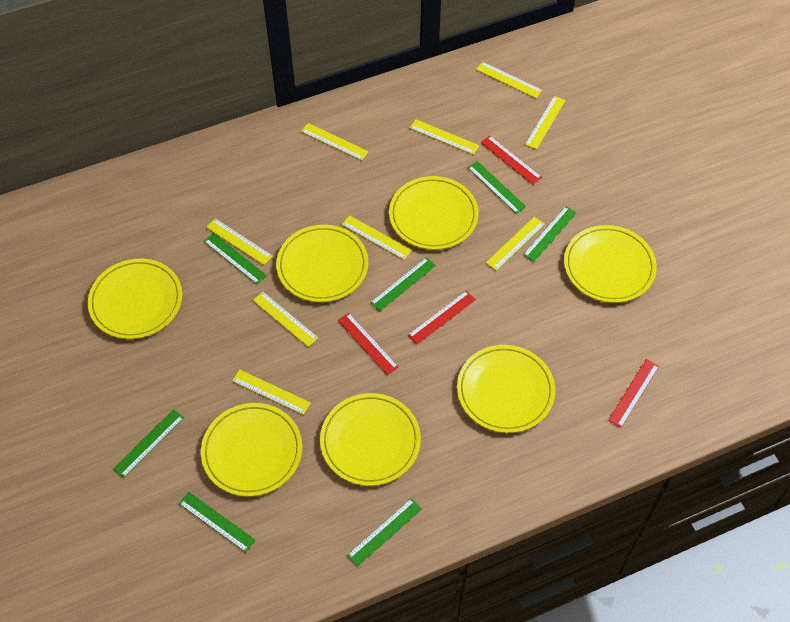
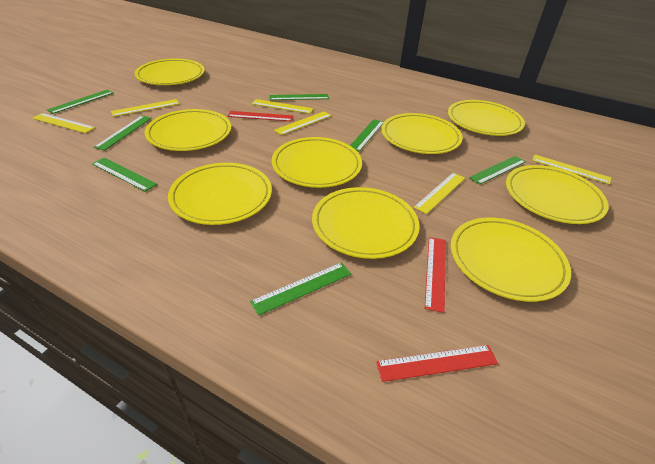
red ruler: 4 -> 3
yellow plate: 7 -> 9
yellow ruler: 9 -> 6

